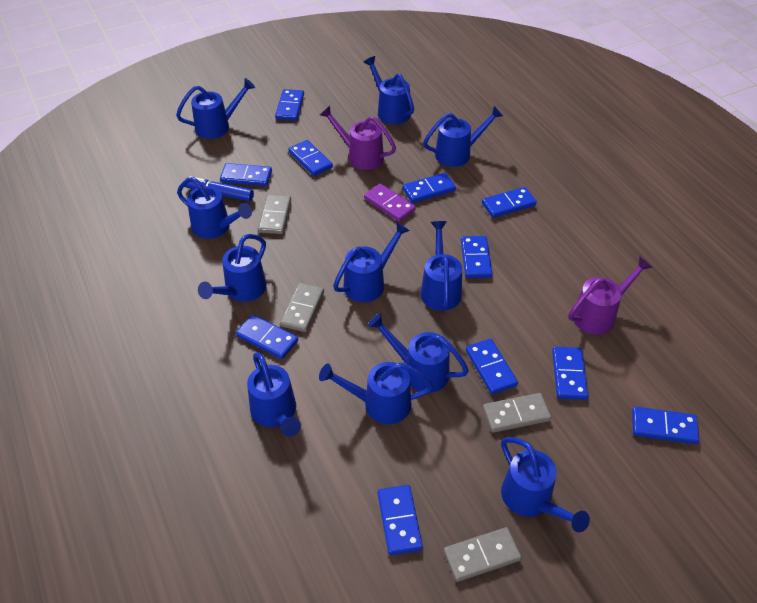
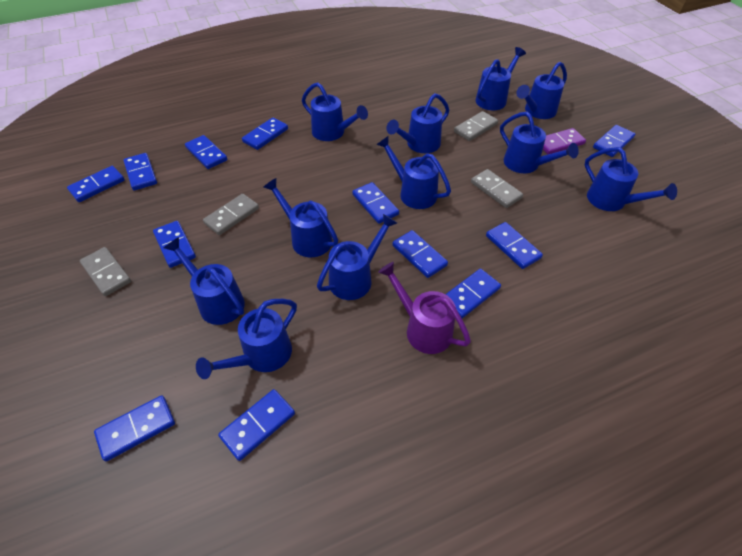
blue domino: 11 -> 12
blue marker: 1 -> 0
purple watering can: 2 -> 1

